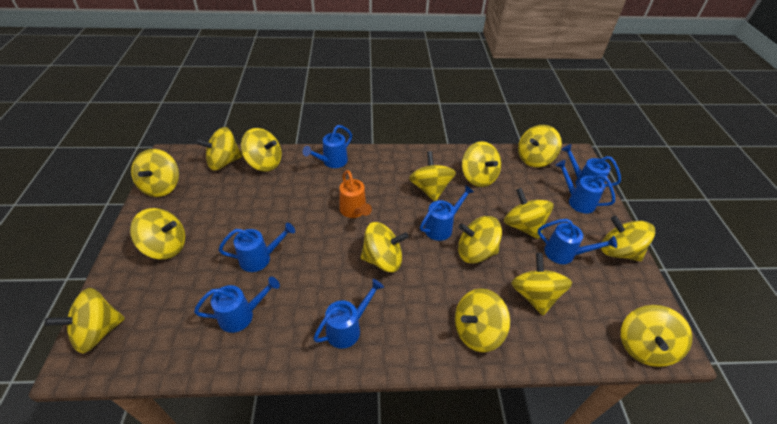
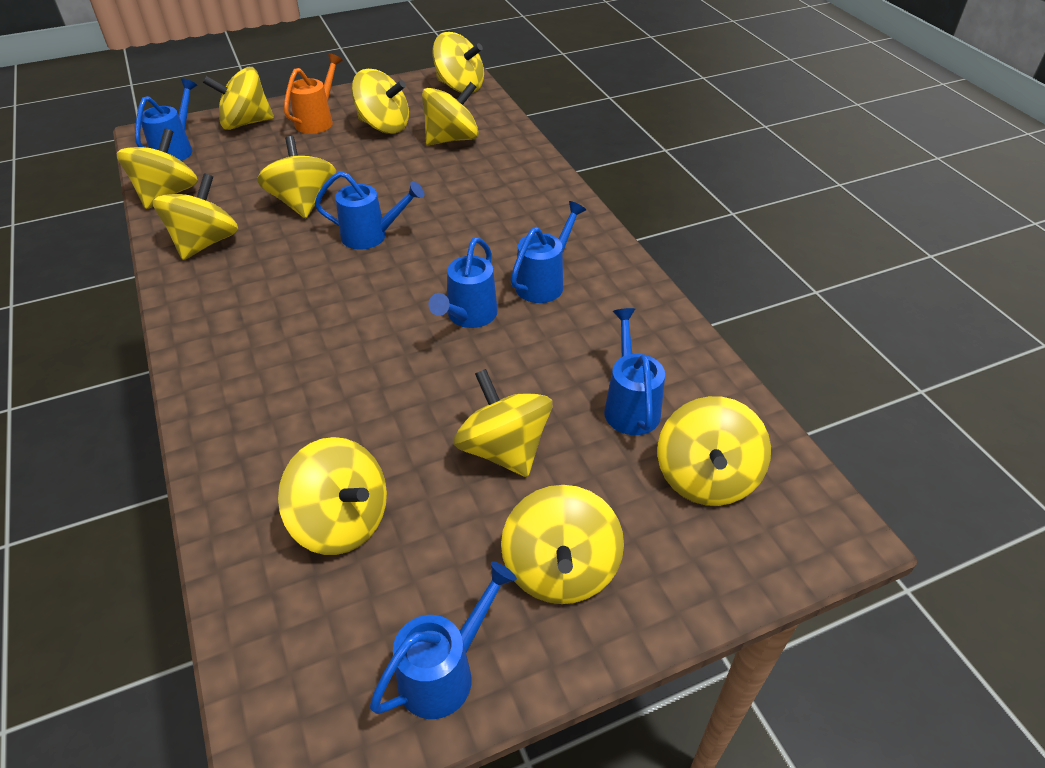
blue watering can: 8 -> 6
yellow spinning top: 15 -> 11

